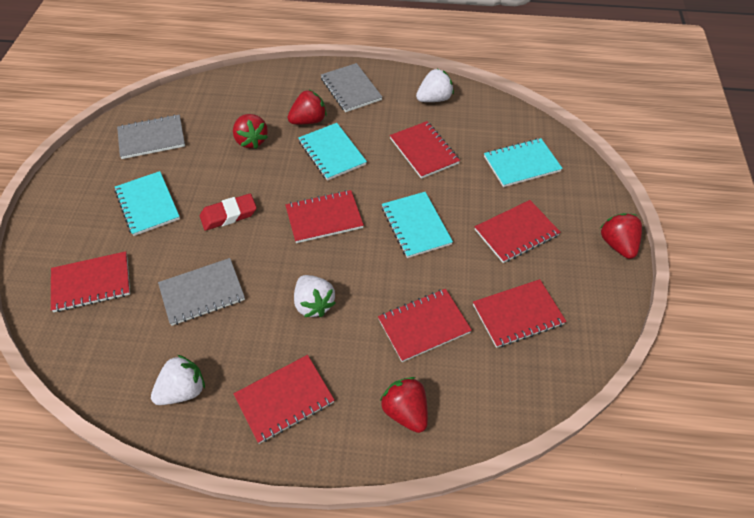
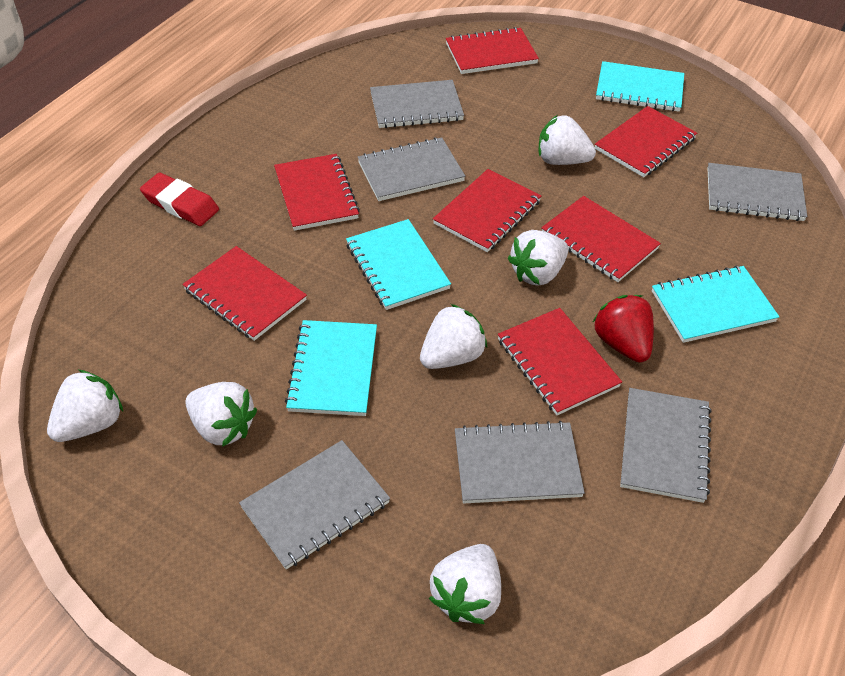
grey notebook: 3 -> 6
red strawberry: 4 -> 1
white strawberry: 3 -> 6

